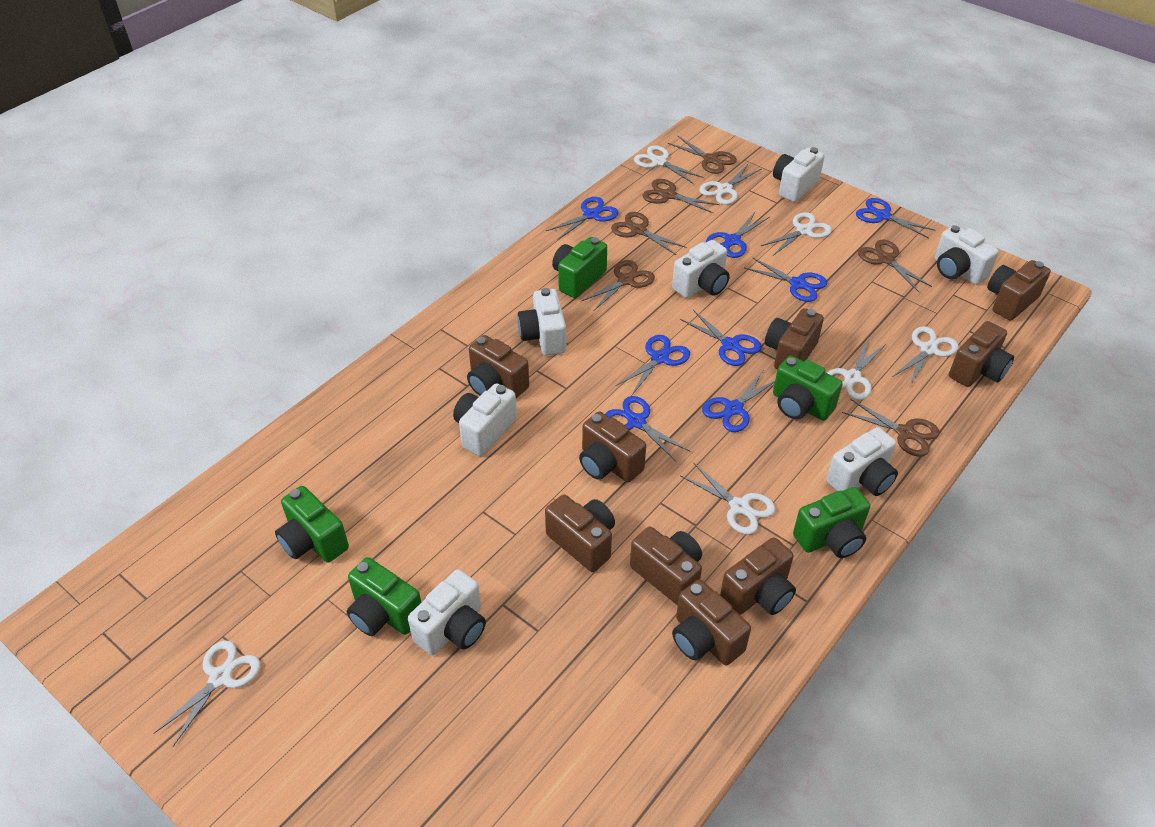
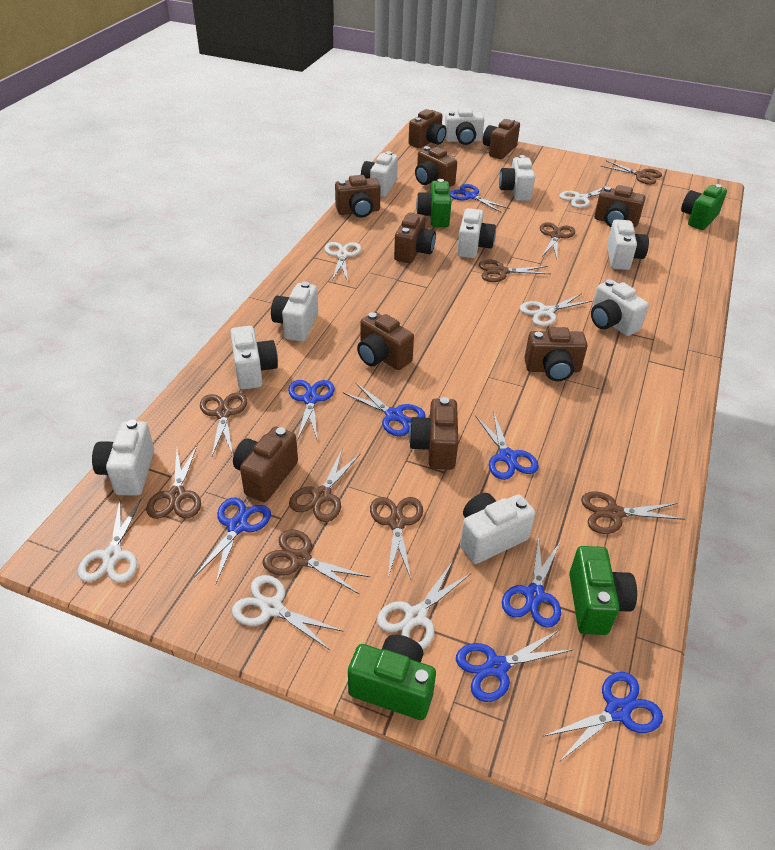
brown camera: 9 -> 10
brown scissors: 6 -> 9
green camera: 5 -> 4
white camera: 7 -> 10
white scissors: 7 -> 6

